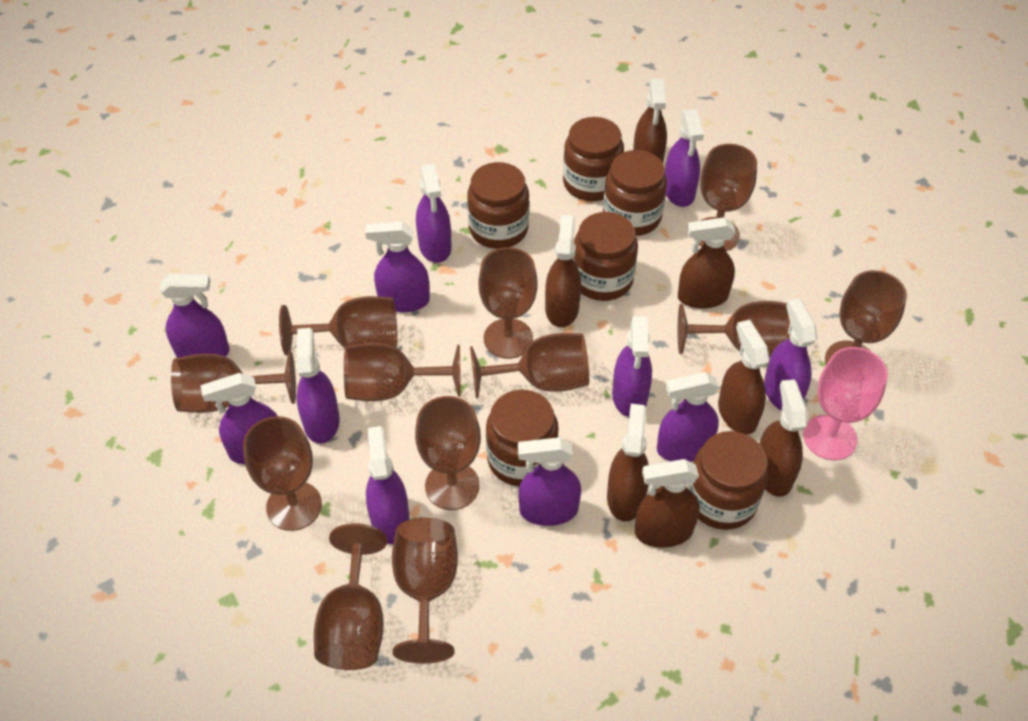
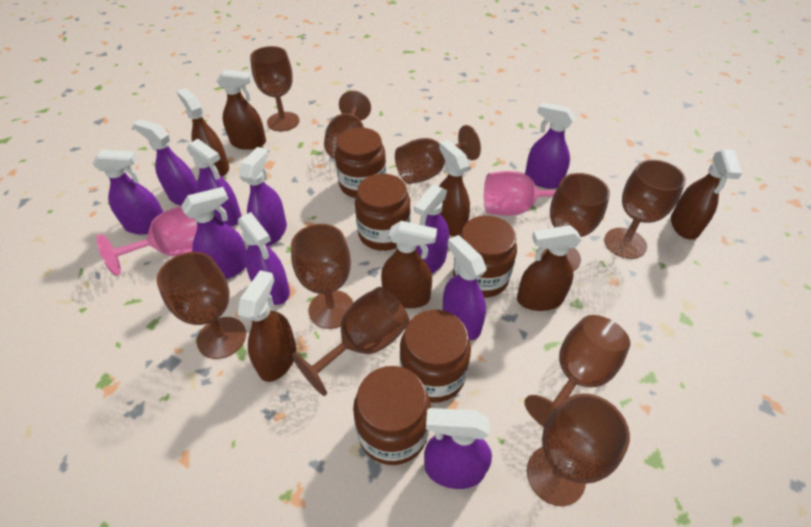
brown goblet: 12 -> 10
brown jar: 6 -> 5
pink goblet: 1 -> 2
purple spray bottle: 11 -> 10

